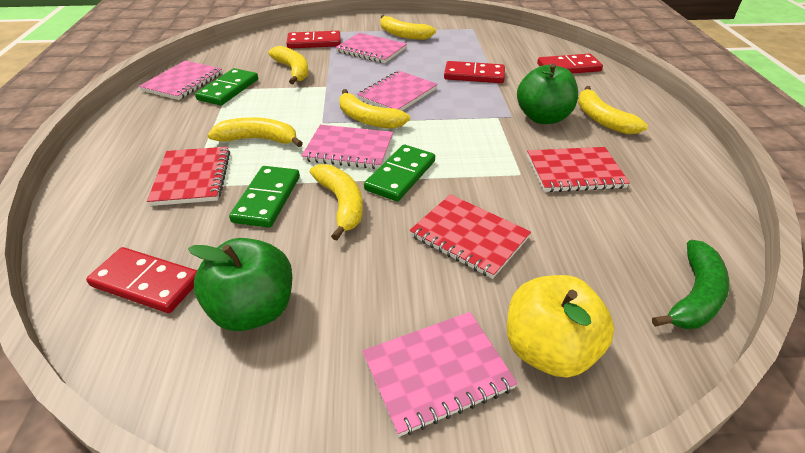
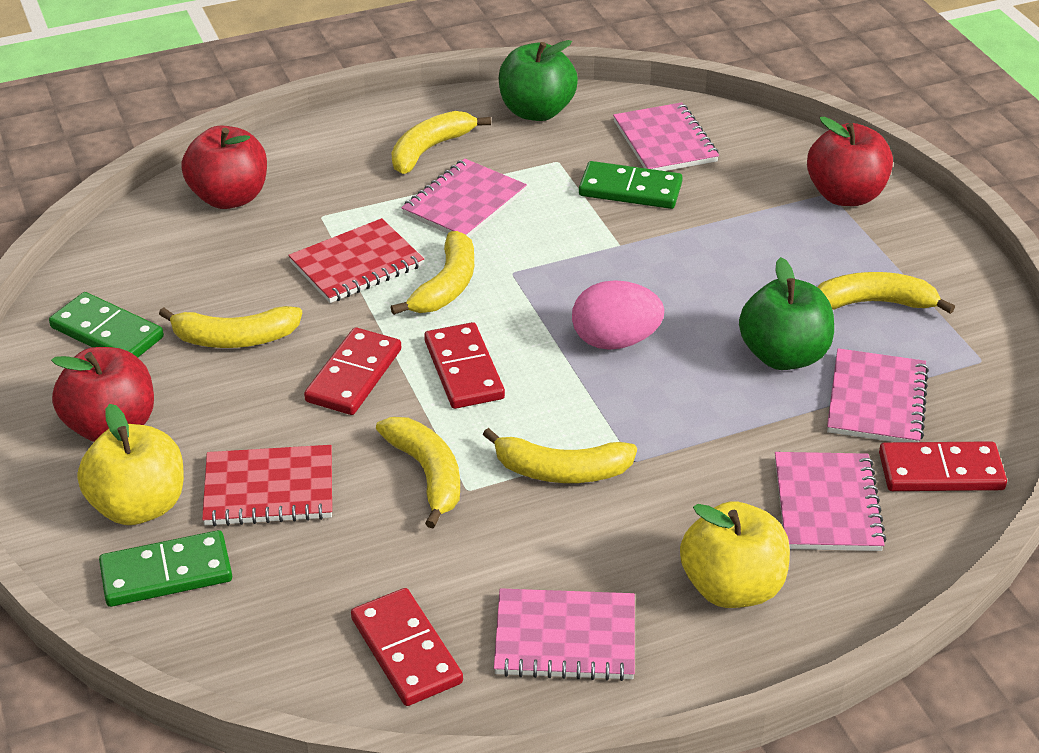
green banana: 1 -> 0
pink egg: 0 -> 1
red apple: 0 -> 3
red notebook: 3 -> 2
yellow apple: 1 -> 2

